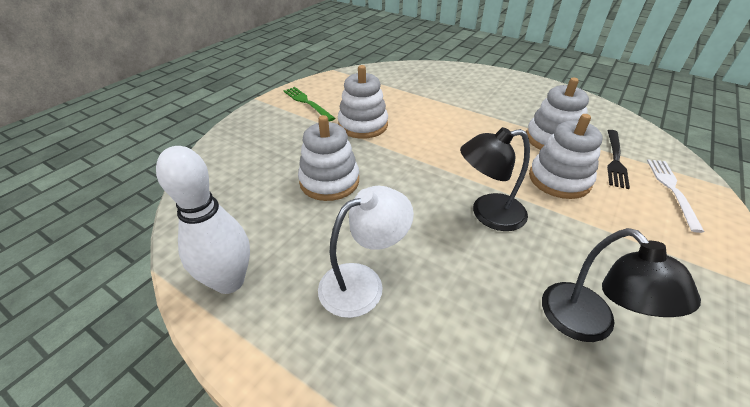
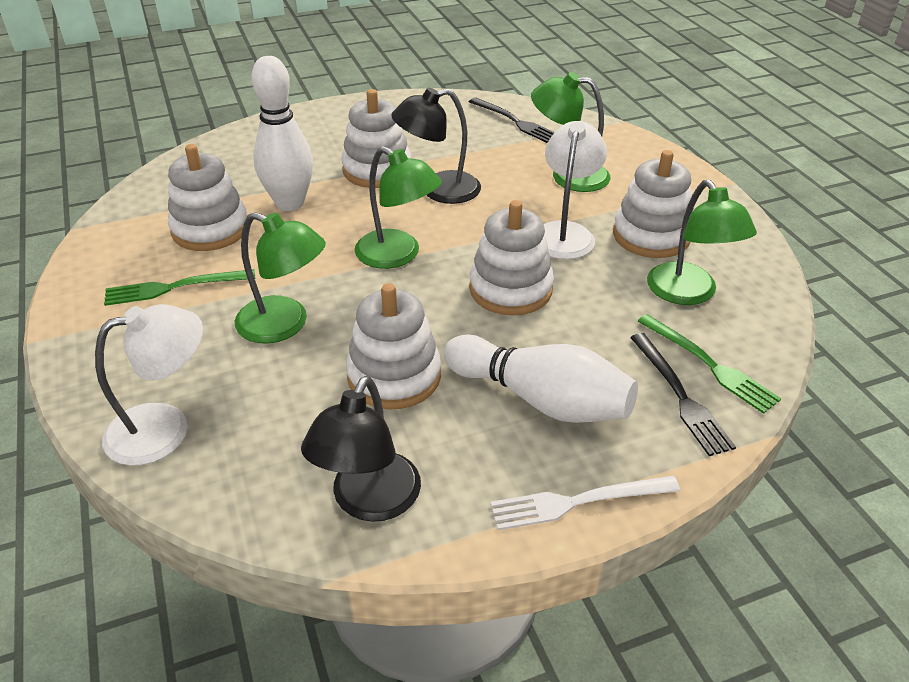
black fork: 1 -> 2
green fork: 1 -> 2
green lamp: 0 -> 4
white bowling pin: 1 -> 2
white lamp: 1 -> 2
white stacking toy: 4 -> 5

